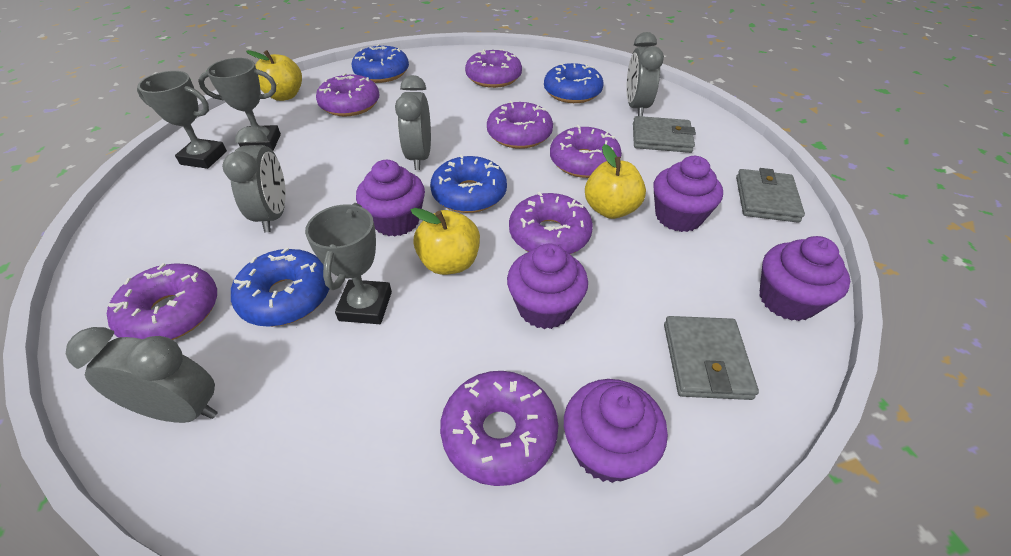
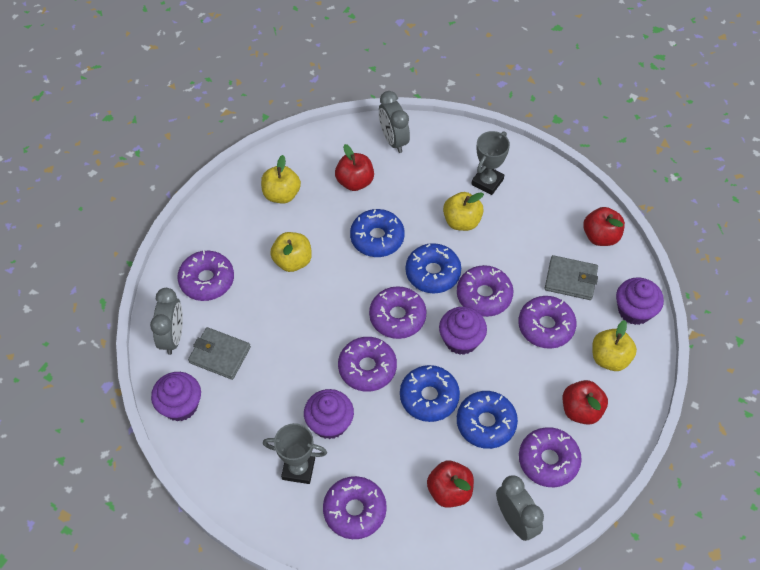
grey clock: 4 -> 3
grey trophy: 3 -> 2
grey wallet: 3 -> 2
purple cupcake: 5 -> 4
red apple: 0 -> 4
yellow apple: 3 -> 4

